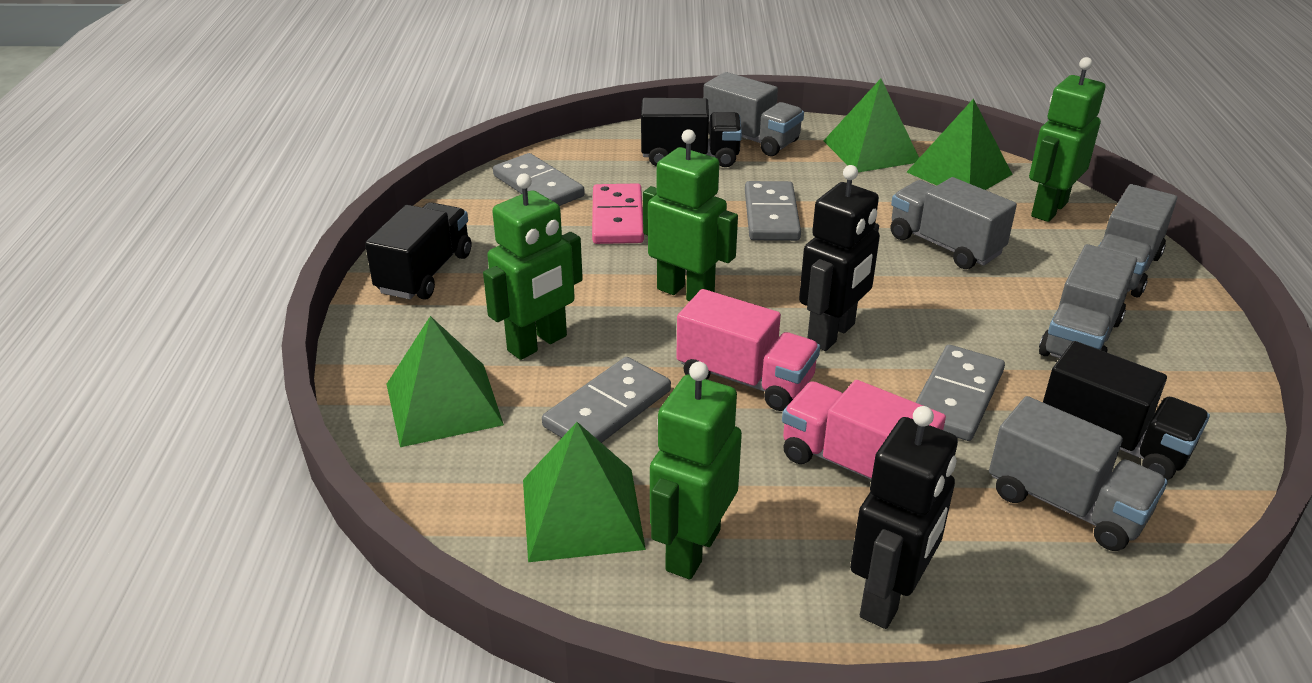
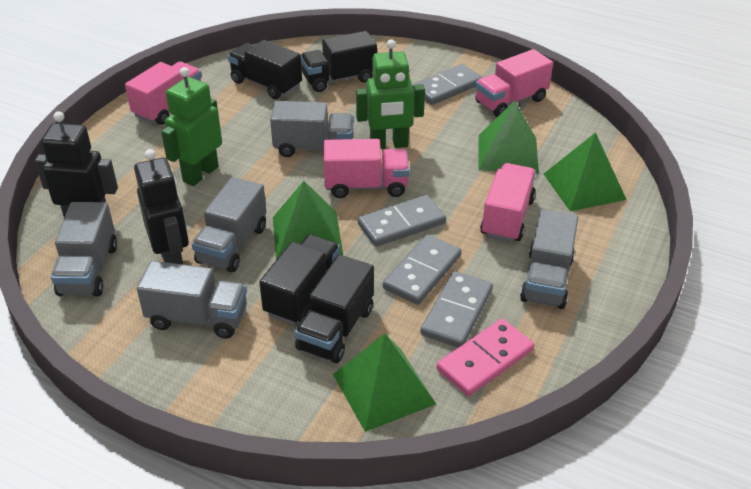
black truck: 3 -> 4
green robot: 4 -> 2
pink truck: 2 -> 4

